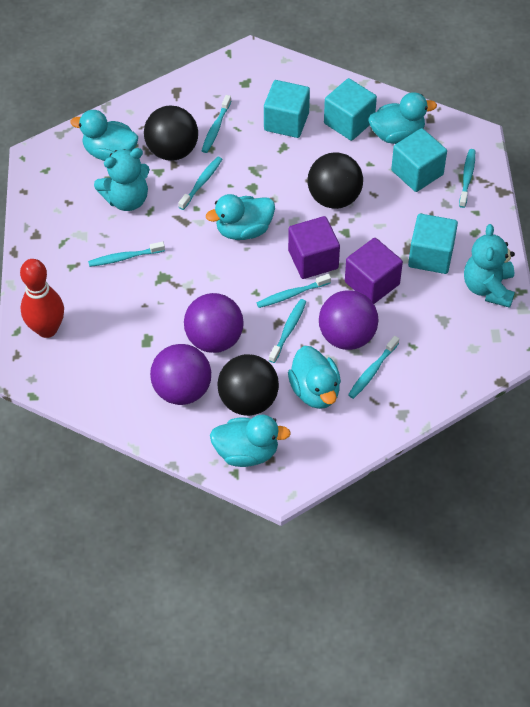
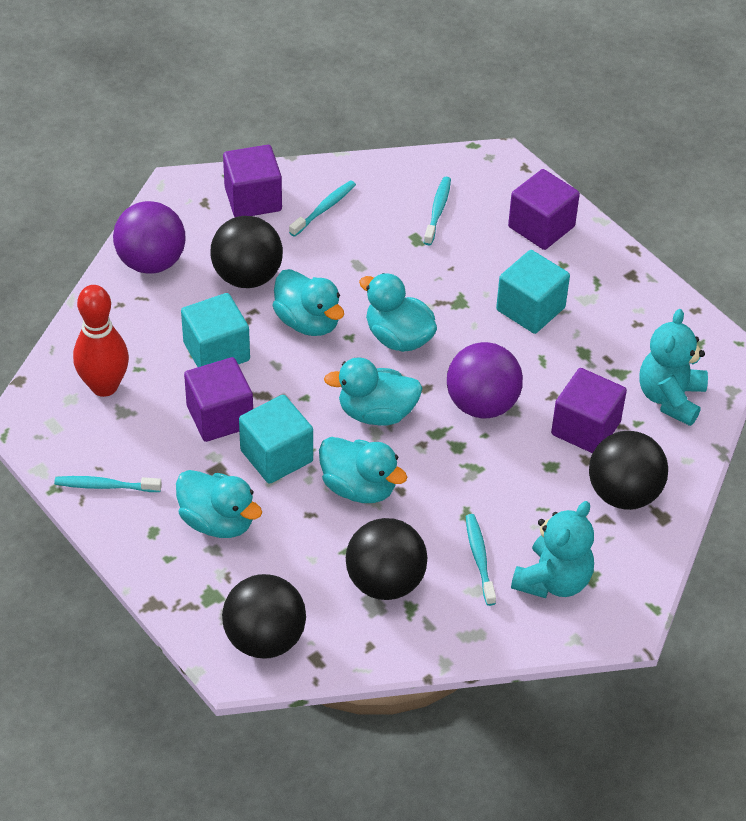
black ball: 3 -> 4
purple ball: 3 -> 2
purple cube: 2 -> 4
turquoise cube: 4 -> 3
turquoise toothbrush: 7 -> 4

